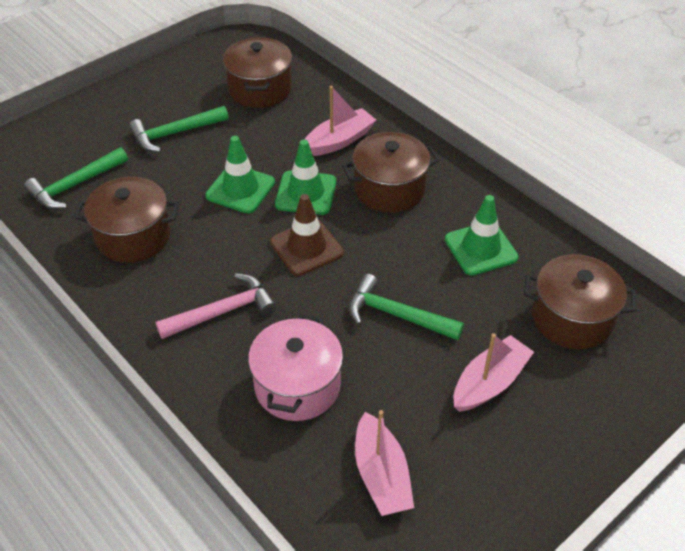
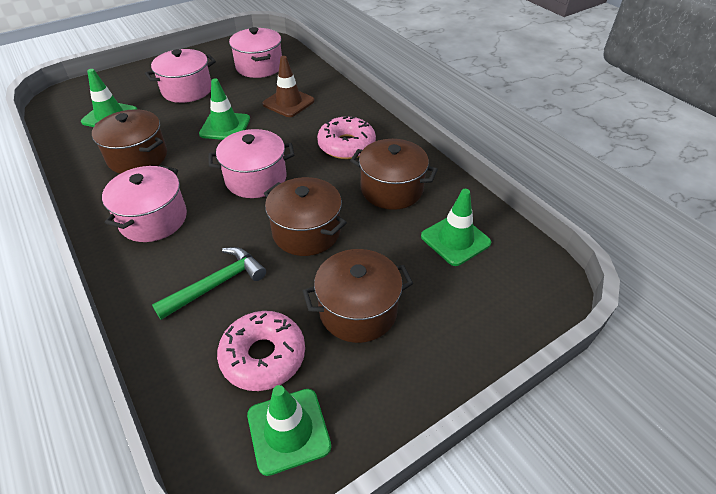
green hammer: 3 -> 1
green traffic cone: 3 -> 4
pink boat: 3 -> 0
pink donut: 0 -> 2
pink hammer: 1 -> 0
pink pot: 1 -> 4

